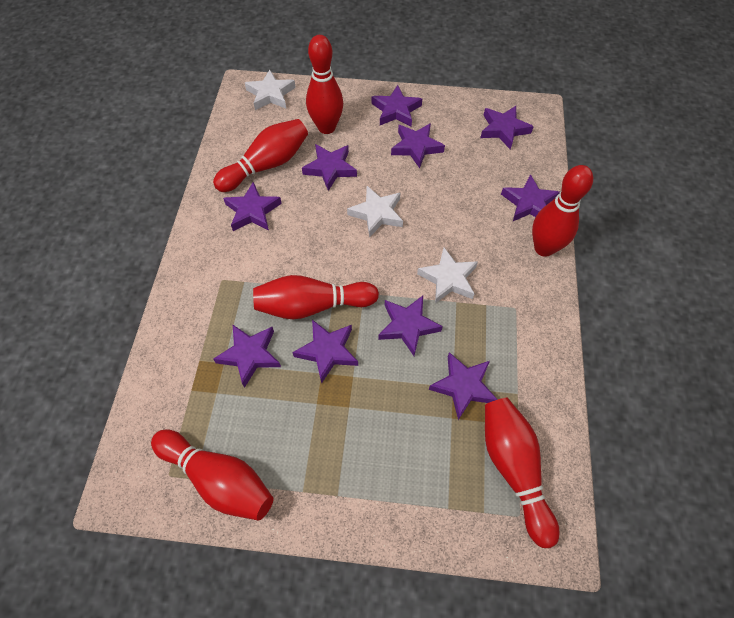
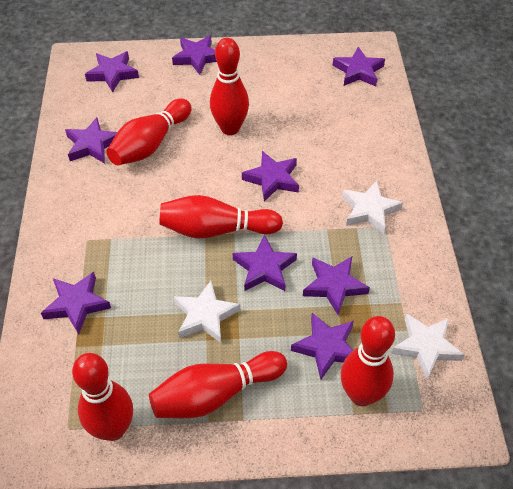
purple star: 10 -> 9

